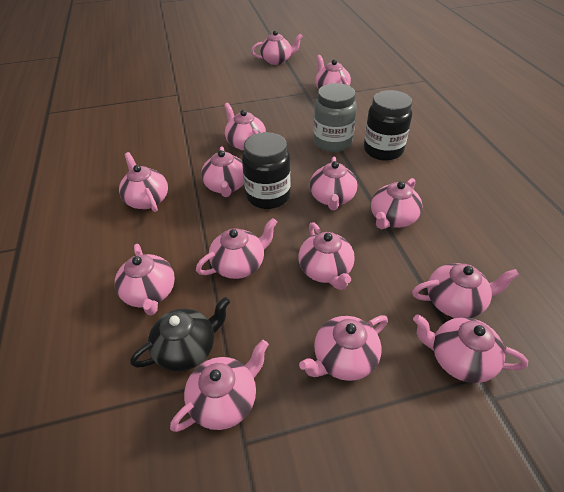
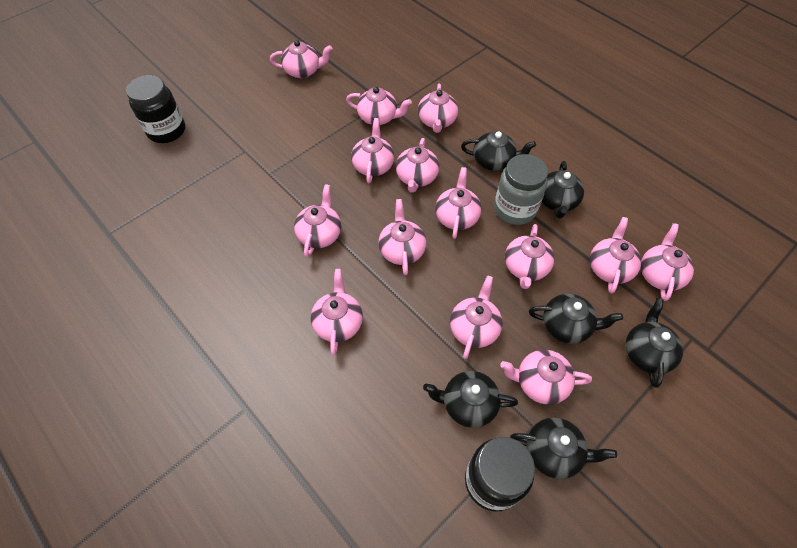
black teapot: 1 -> 6

